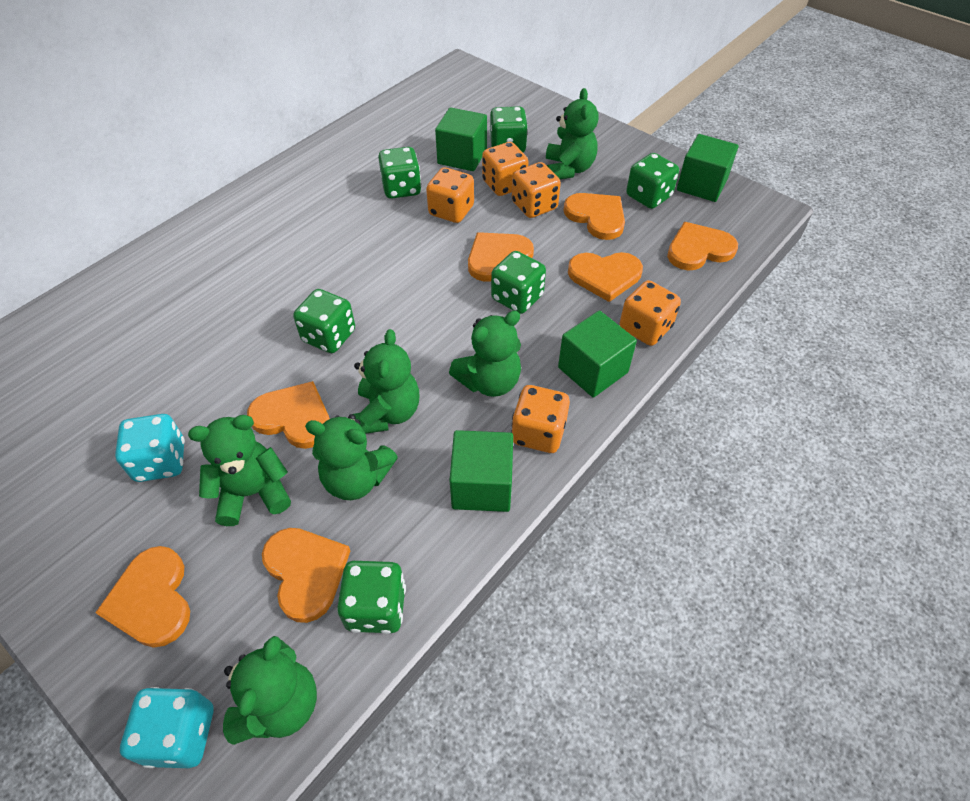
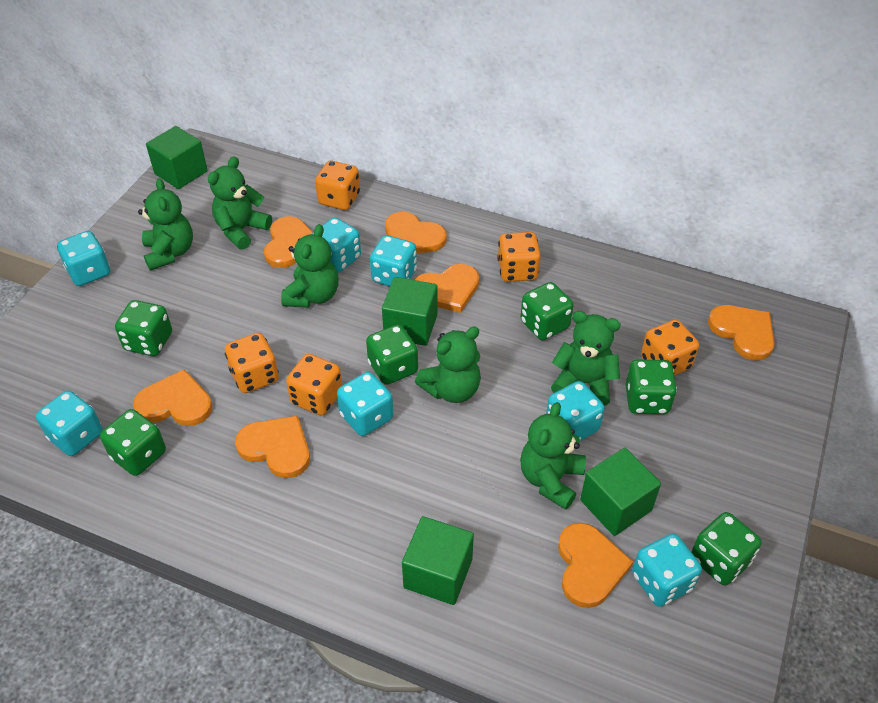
turquoise dice: 2 -> 7

